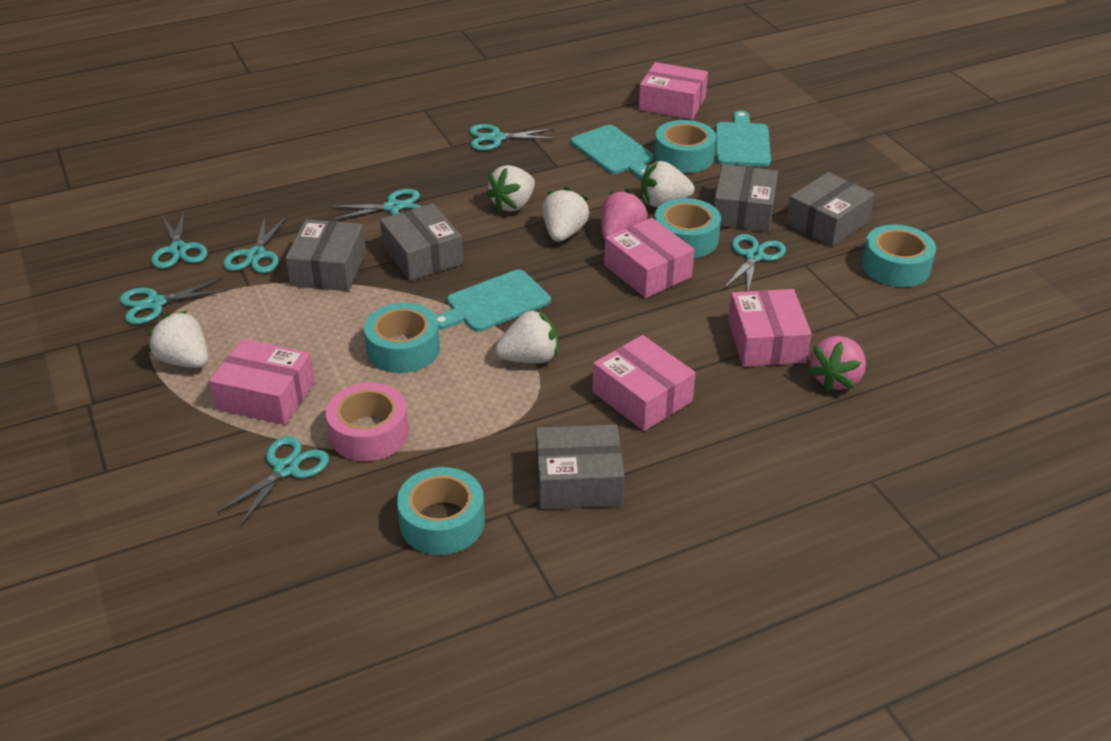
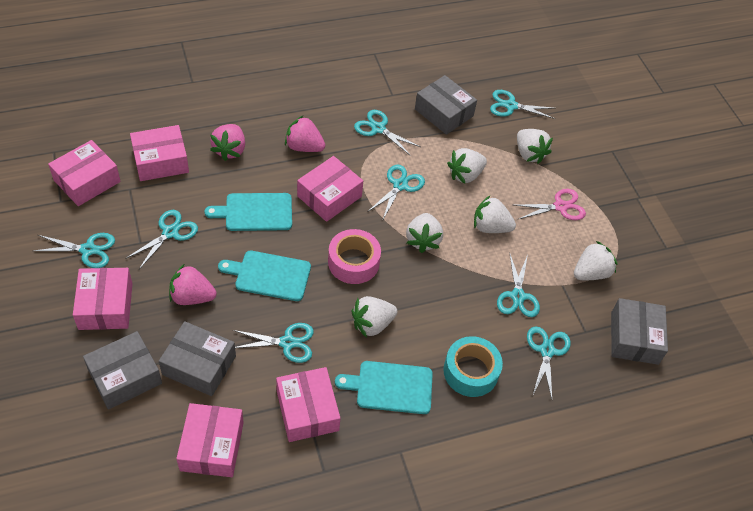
grey box: 5 -> 4
pink box: 5 -> 6
pink scissors: 0 -> 1
pink strawberry: 2 -> 3
turquoise scissors: 7 -> 8
turquoise tape: 5 -> 1
white strawberry: 5 -> 6

